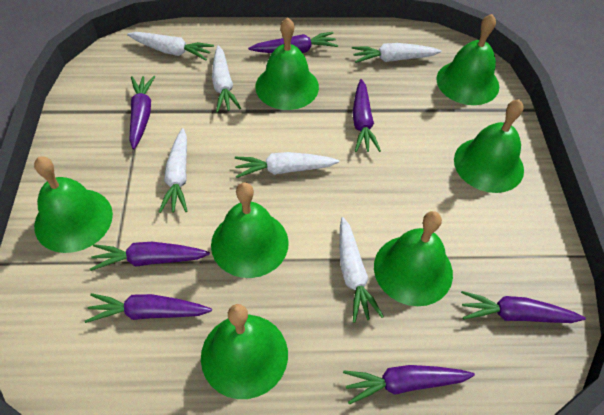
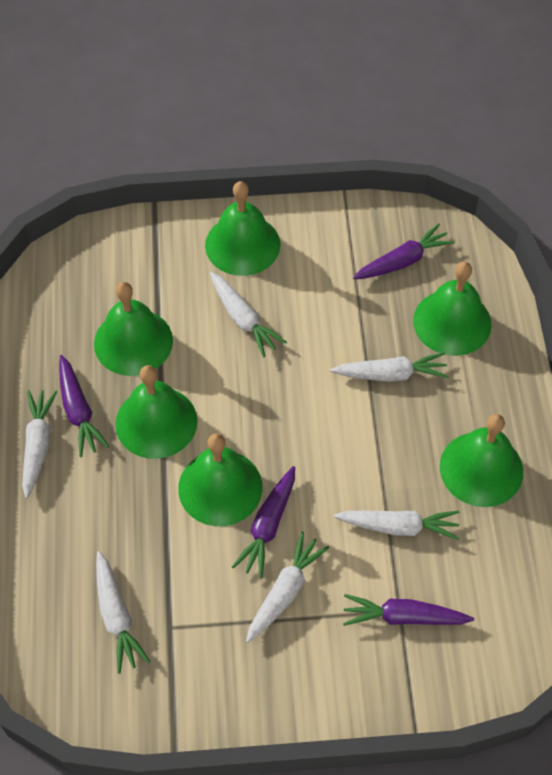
green bell: 7 -> 6
purple carrot: 7 -> 4

